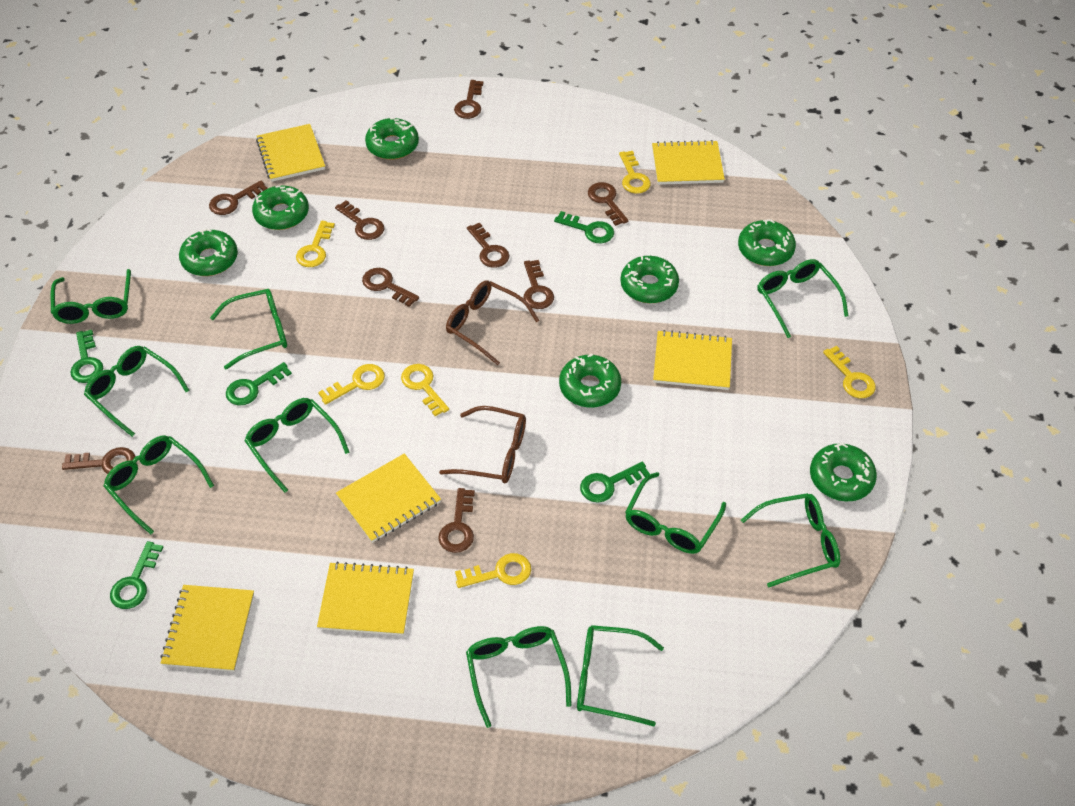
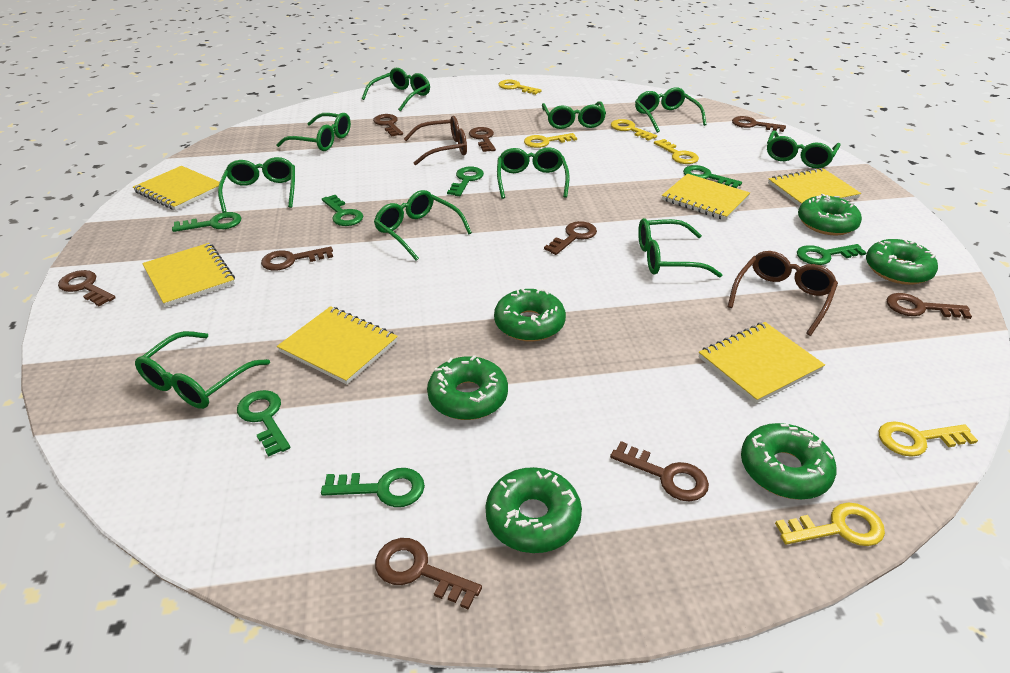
green donut: 7 -> 6
green key: 5 -> 7

